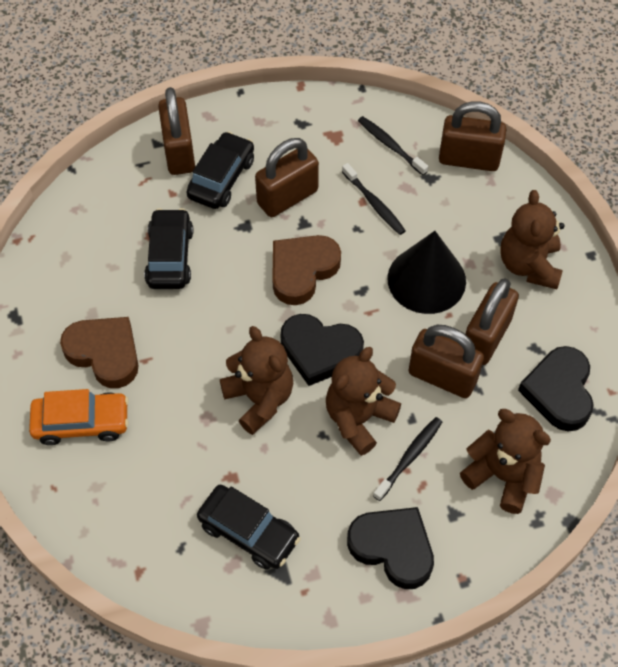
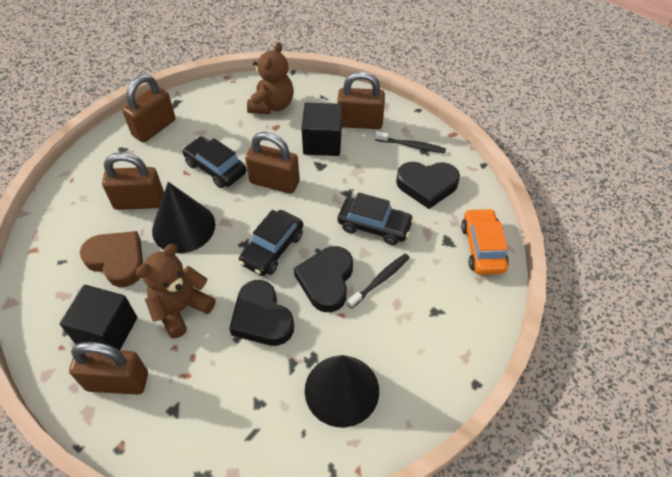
black cone: 1 -> 2
black cube: 0 -> 2
black toothbrush: 3 -> 2
brown heart: 2 -> 1
brown teddy bear: 4 -> 2

